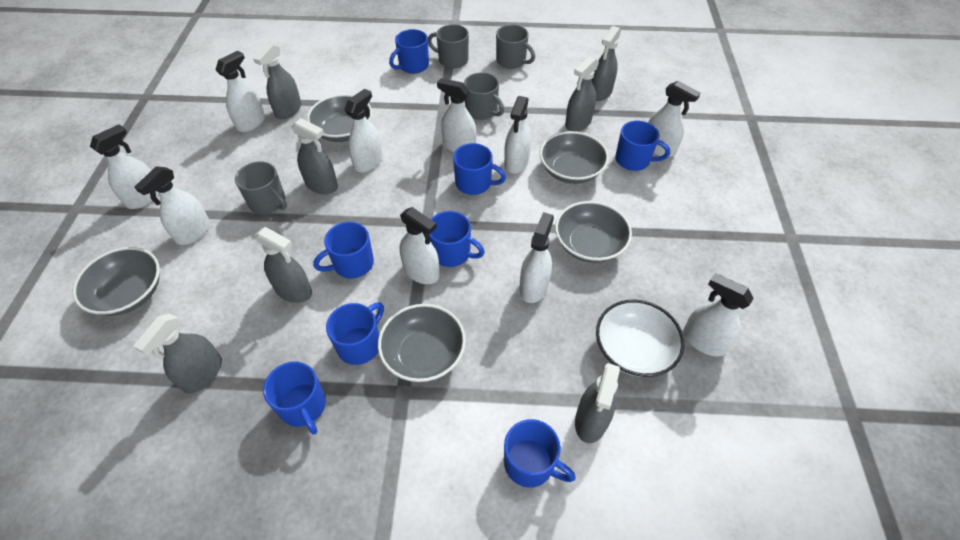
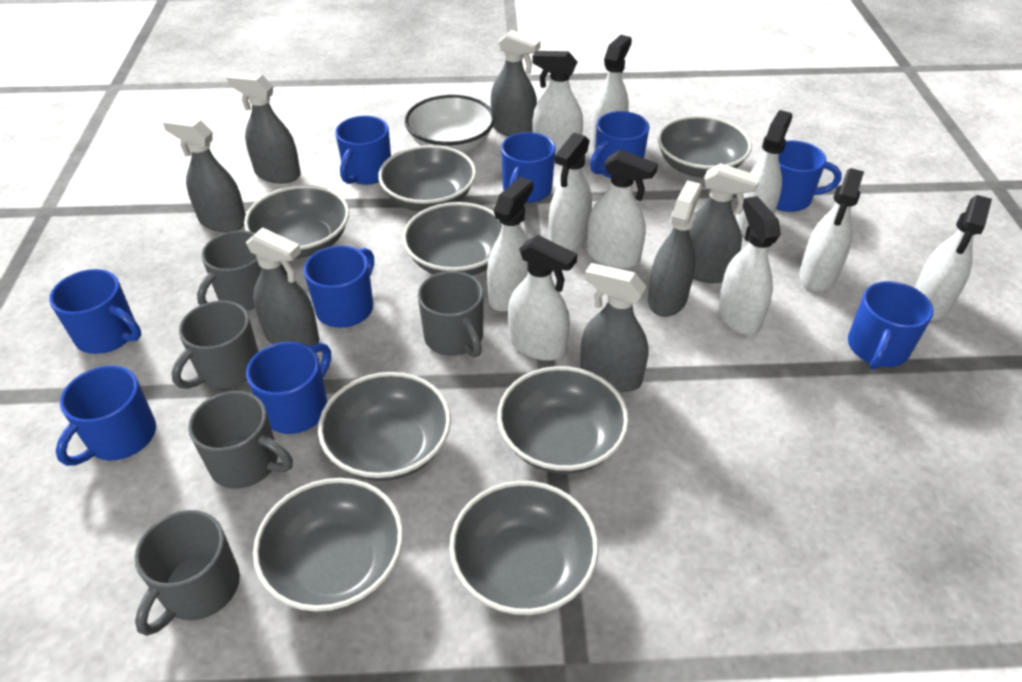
blue mug: 8 -> 9
grey bowl: 5 -> 8
grey mug: 4 -> 5

